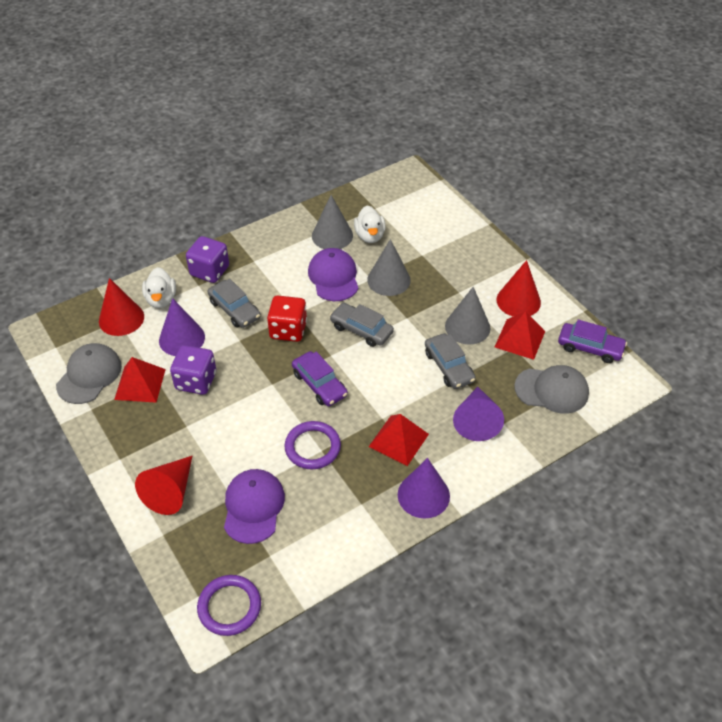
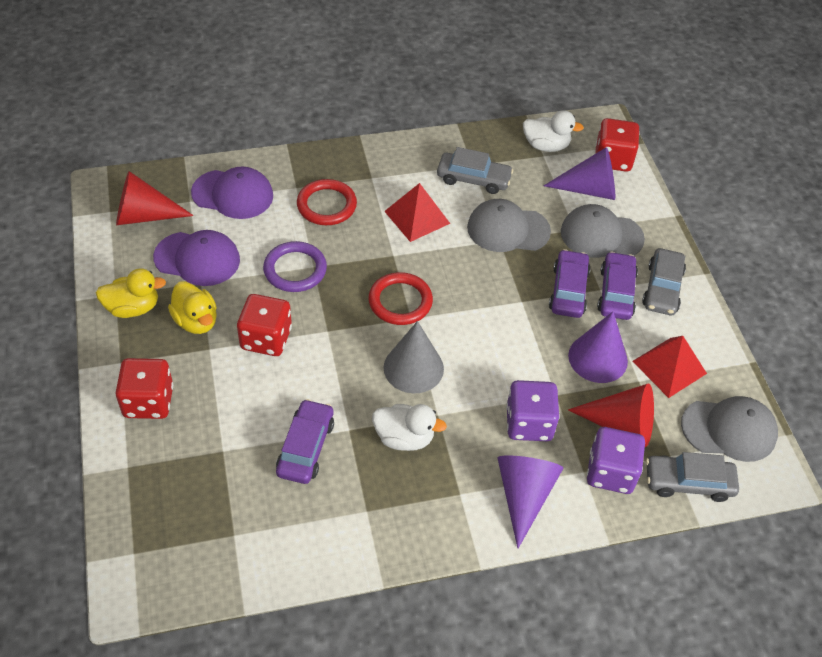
grey cap: 2 -> 3
grey cone: 3 -> 1
purple car: 2 -> 3
purple ring: 2 -> 1
red cone: 3 -> 2
red dice: 1 -> 3
red pyramid: 3 -> 2
red ring: 0 -> 2
yellow duck: 0 -> 2

